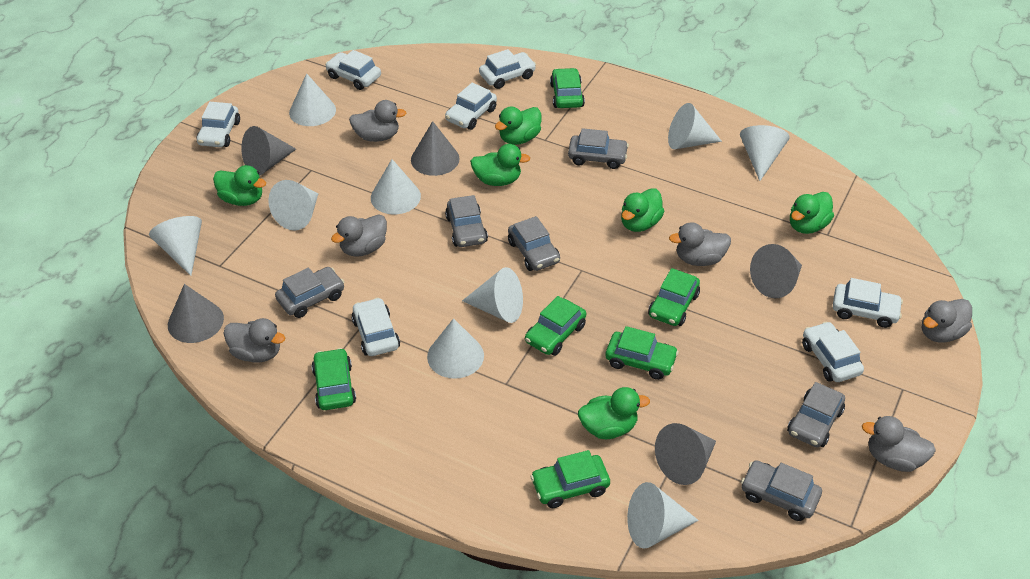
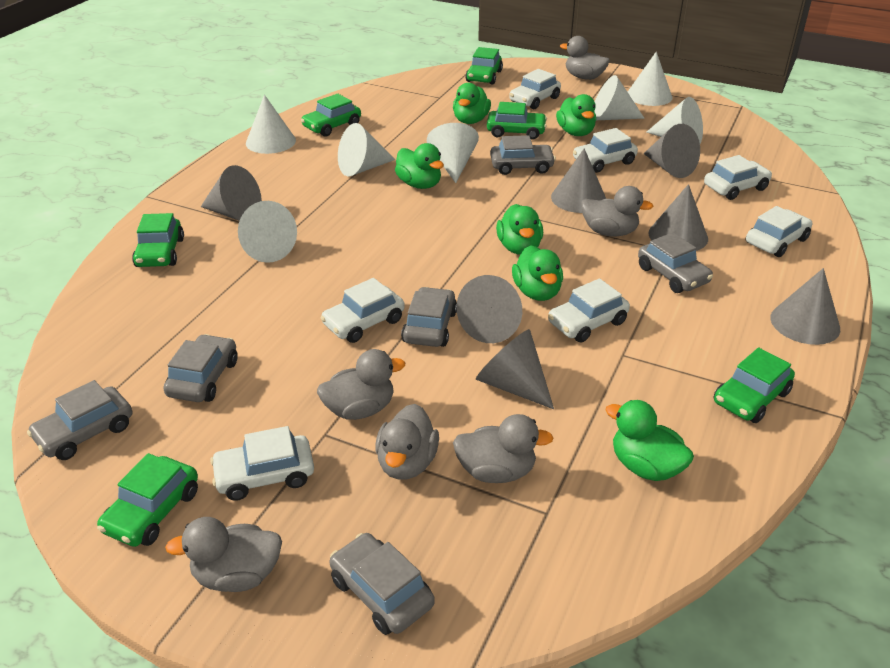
grey cone: 5 -> 7
white cone: 9 -> 7

